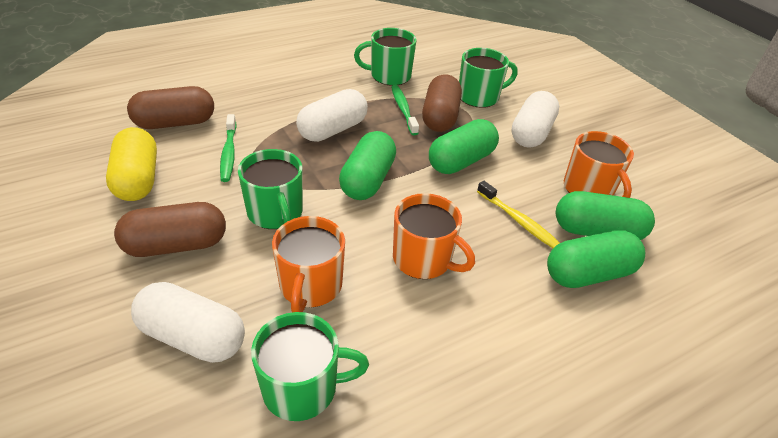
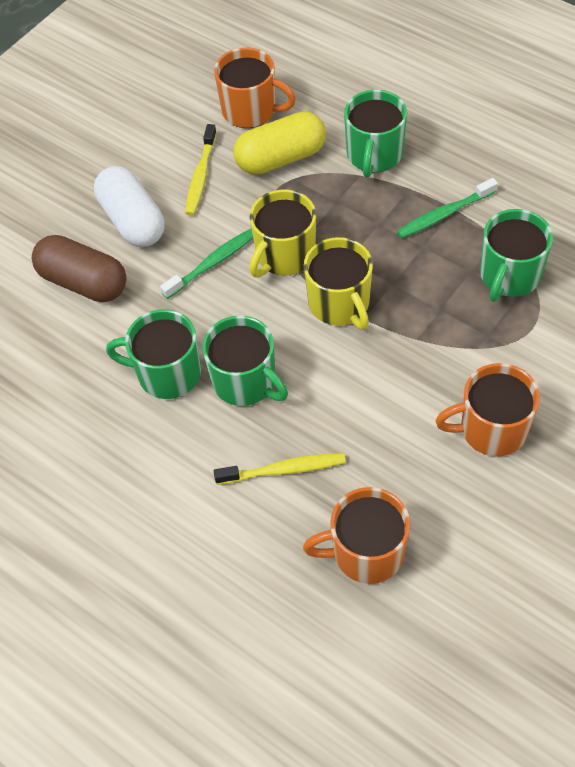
brown capsule: 3 -> 1
green capsule: 4 -> 0
white capsule: 3 -> 1
yellow mug: 0 -> 2
yellow toothbrush: 1 -> 2

